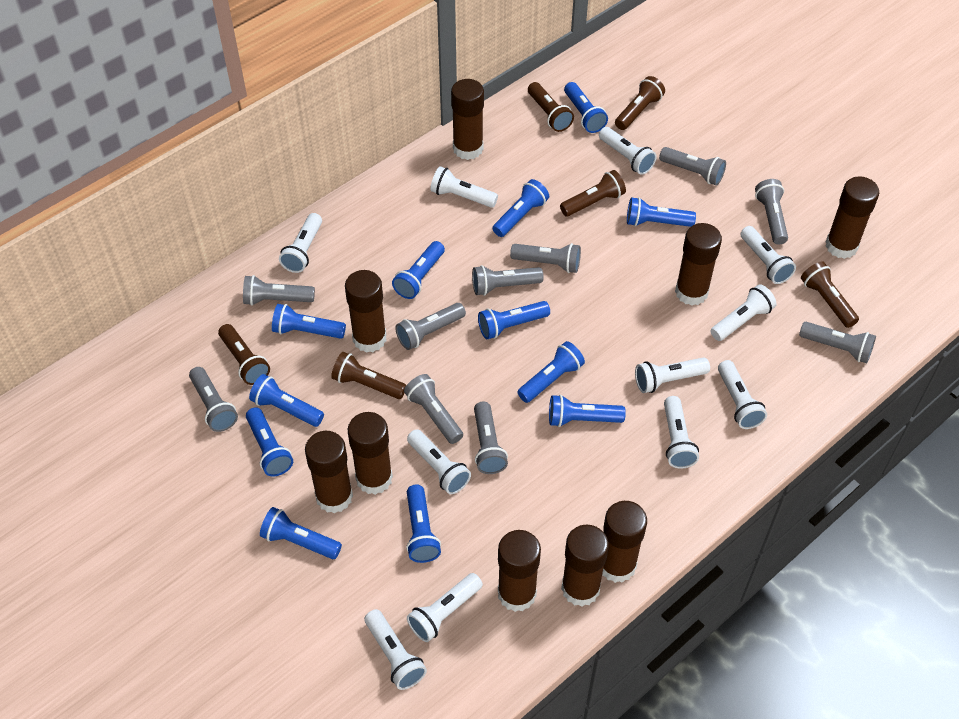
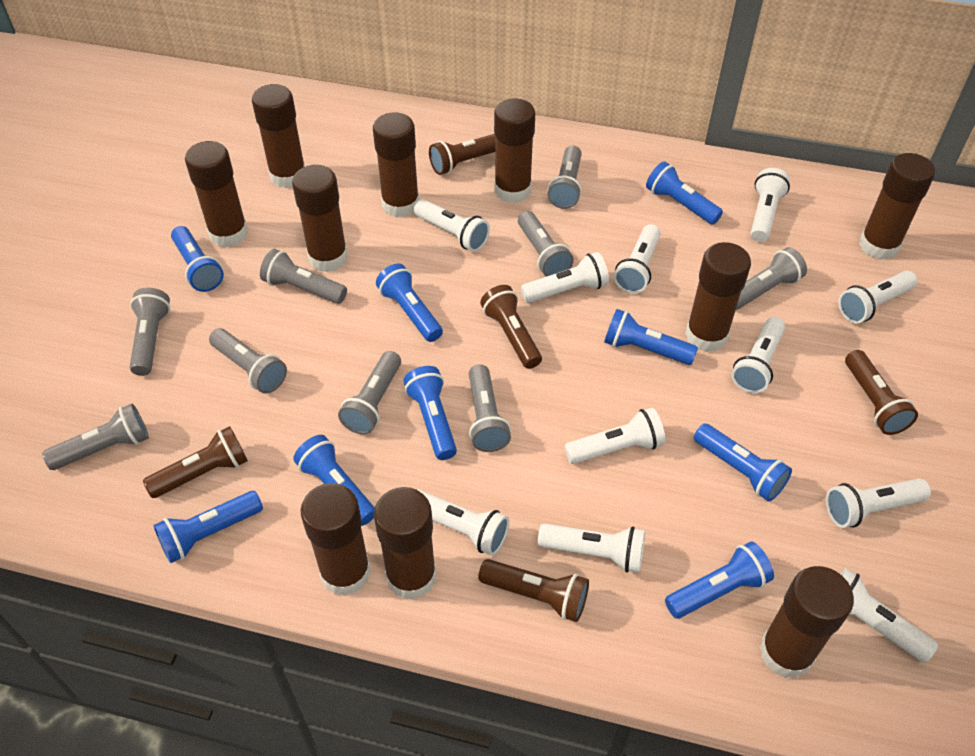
blue flashlight: 12 -> 9
brown flashlight: 6 -> 5
brown glue stick: 9 -> 10
grey flashlight: 10 -> 9

